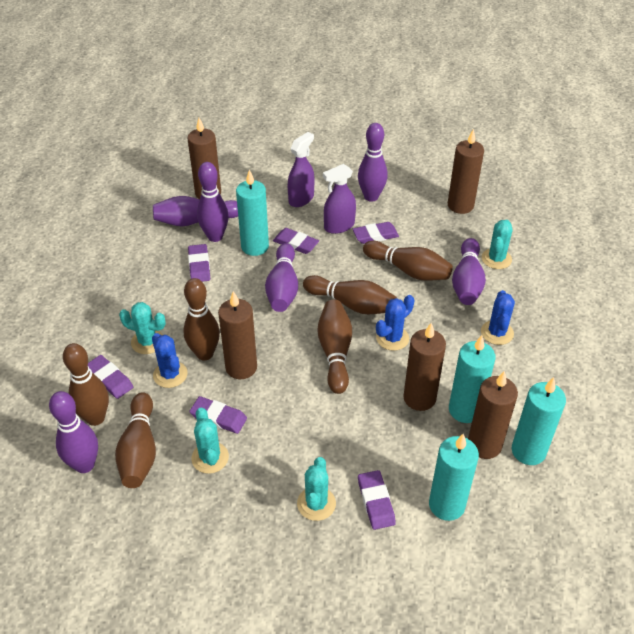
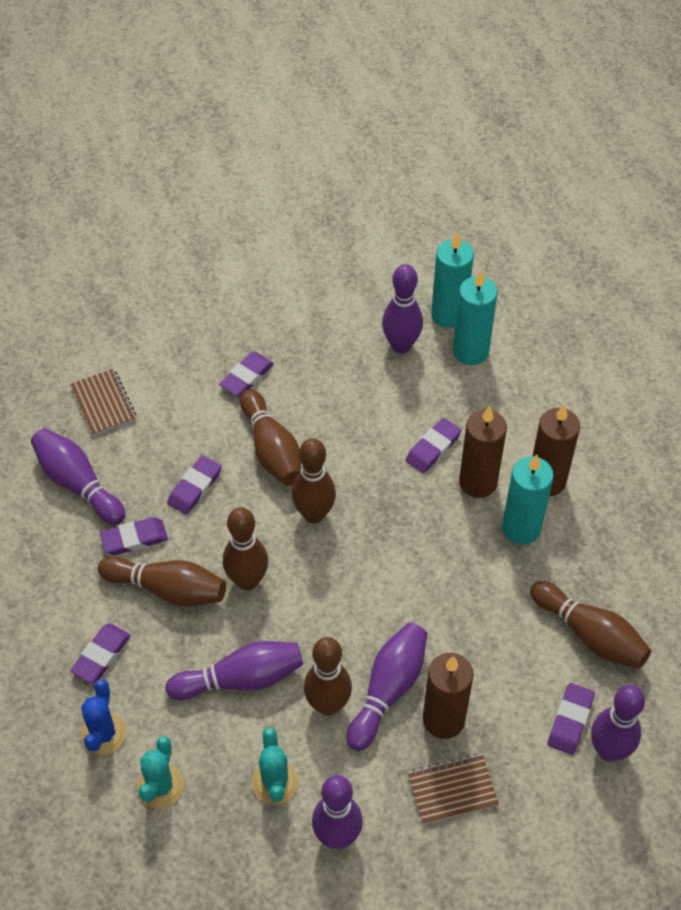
blue cactus: 3 -> 1
brown candle: 5 -> 3
brown notebook: 0 -> 2
purple spray bottle: 2 -> 0
turquoise cactus: 4 -> 2
turquoise candle: 4 -> 3

